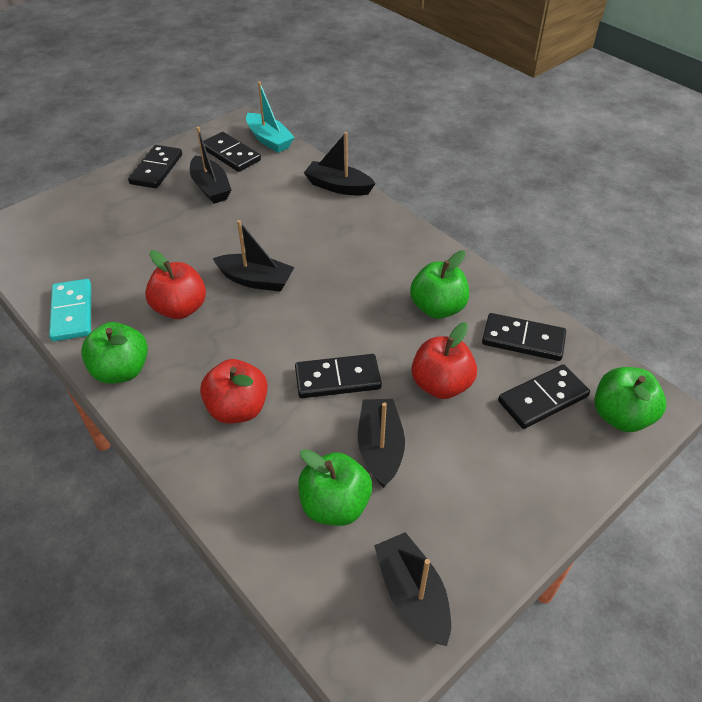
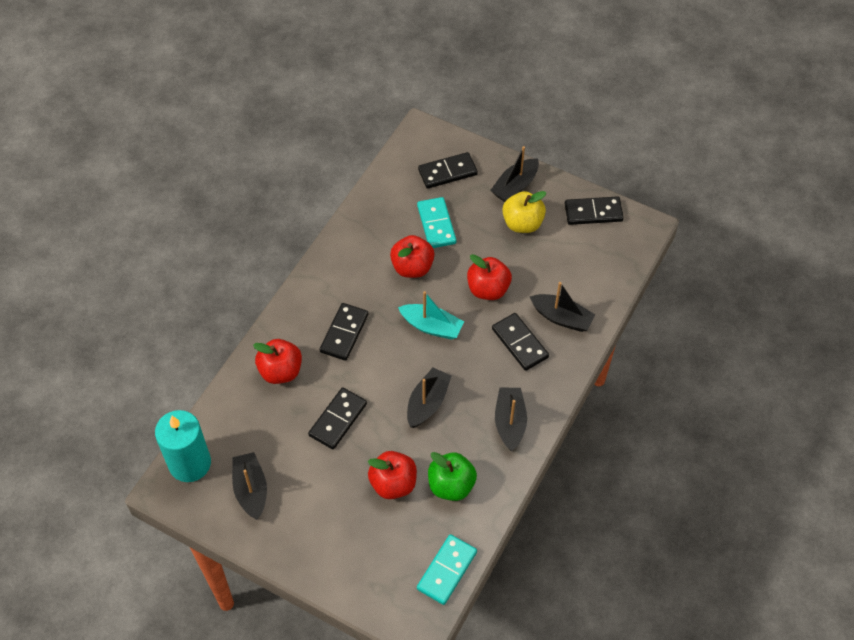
green apple: 4 -> 1
red apple: 3 -> 4
turquoise candle: 0 -> 1
turquoise domino: 1 -> 2
yellow apple: 0 -> 1

